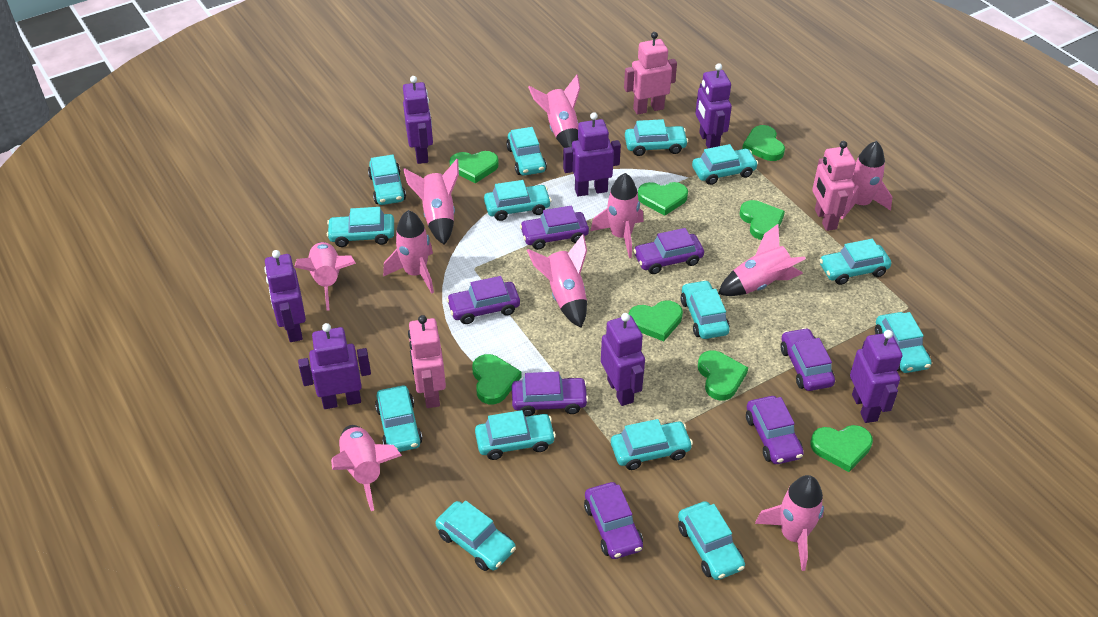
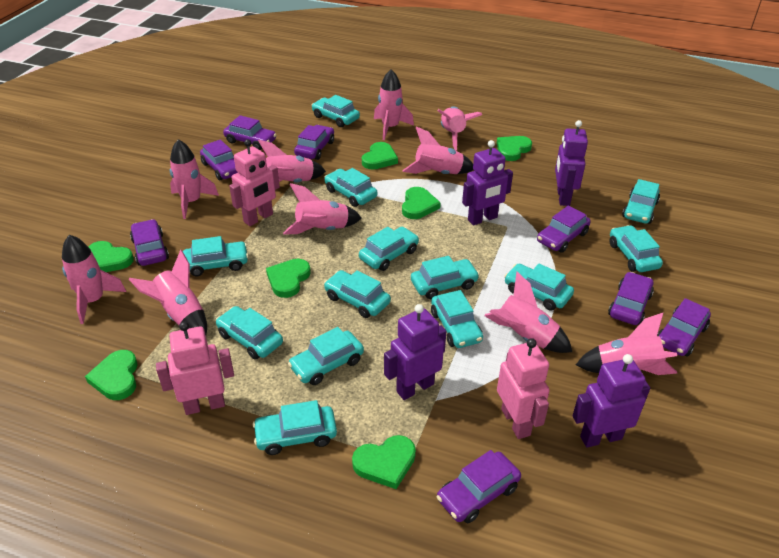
green heart: 8 -> 7
purple car: 7 -> 8
purple robot: 7 -> 4
turquoise car: 14 -> 13

